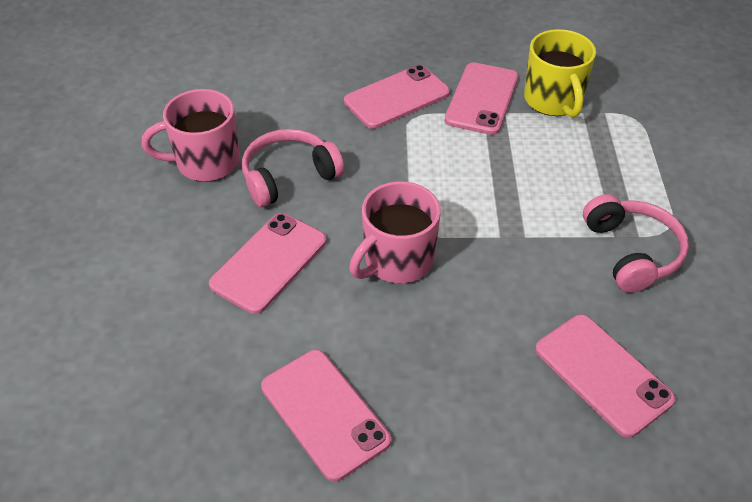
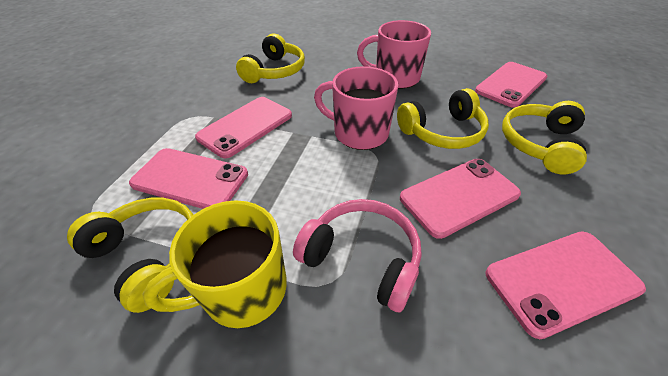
pink headphones: 2 -> 1
yellow headphones: 0 -> 4

